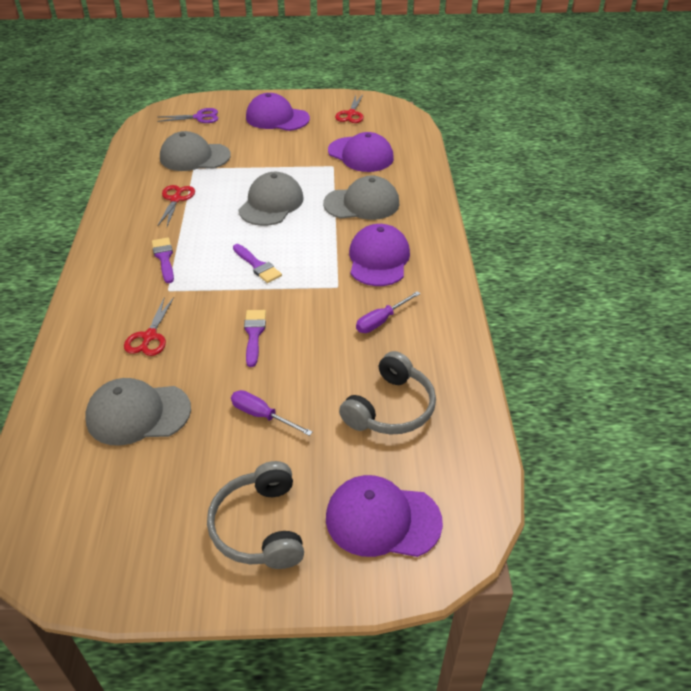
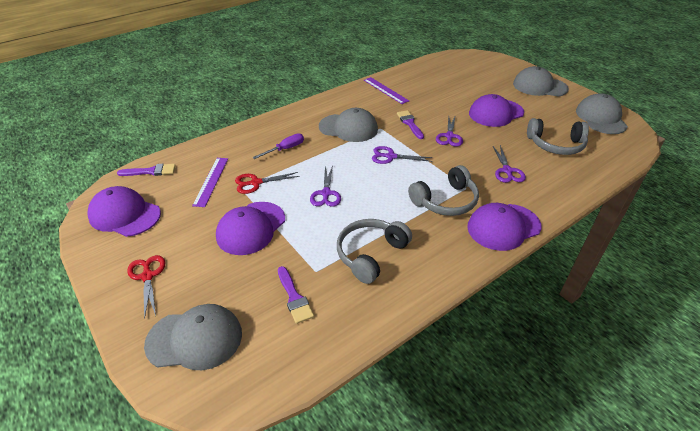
grey headphones: 2 -> 3
purple ruler: 0 -> 2
purple scissors: 1 -> 4
purple screwdriver: 2 -> 1
red scissors: 3 -> 2

